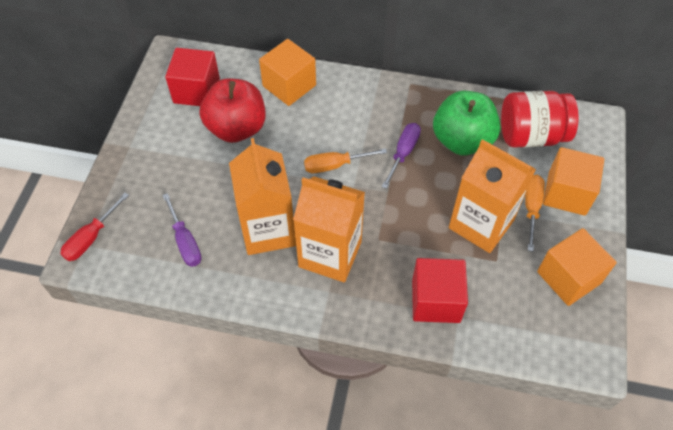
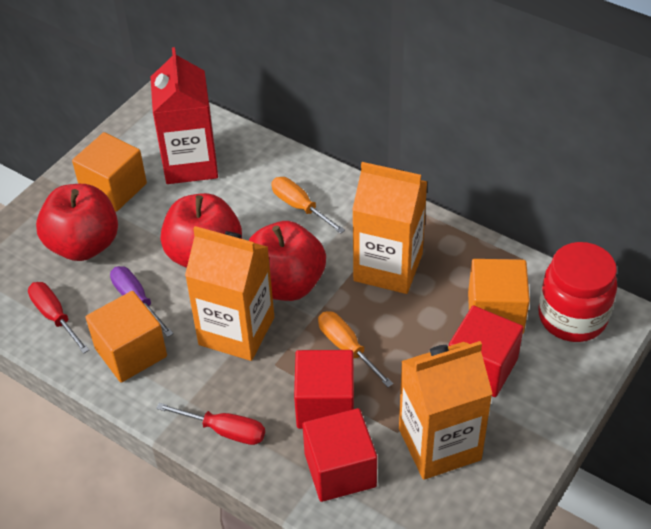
green apple: 1 -> 0
purple screwdriver: 2 -> 1
red apple: 1 -> 3
red carton: 0 -> 1
red cube: 2 -> 3
red screwdriver: 1 -> 2

